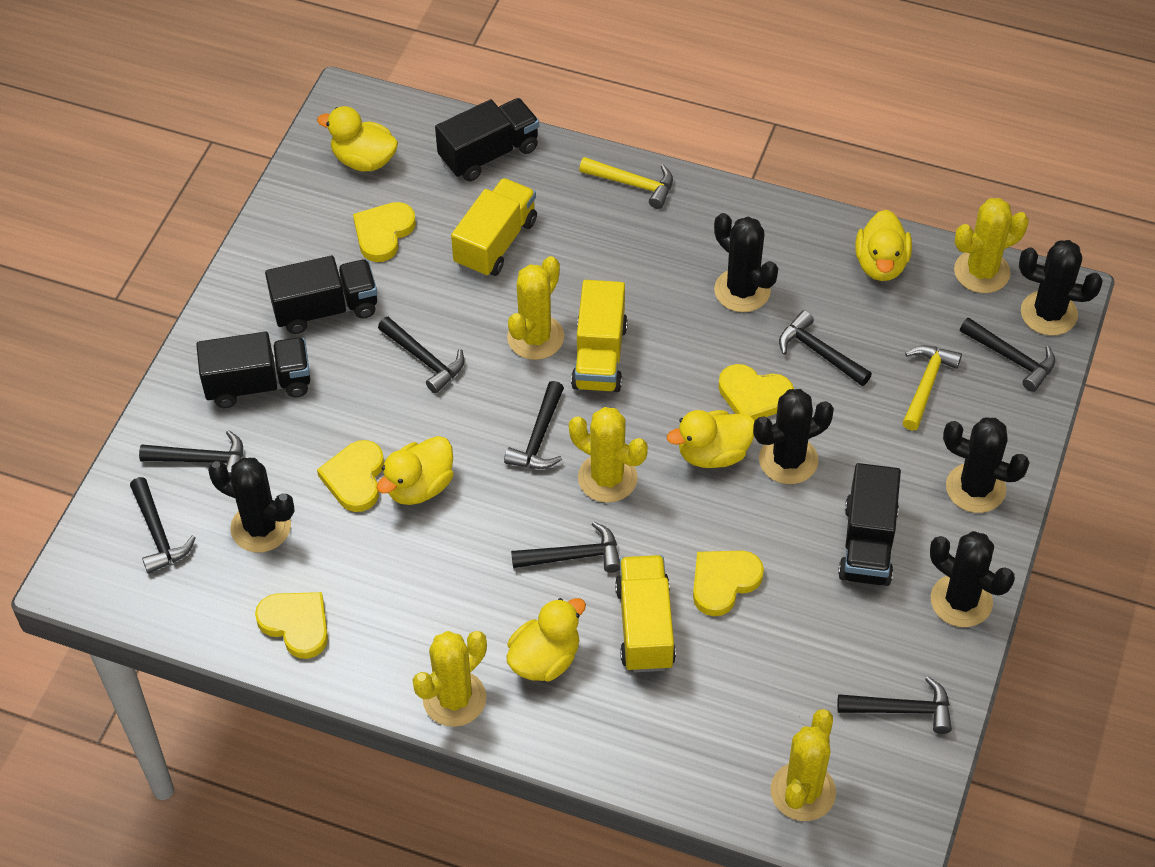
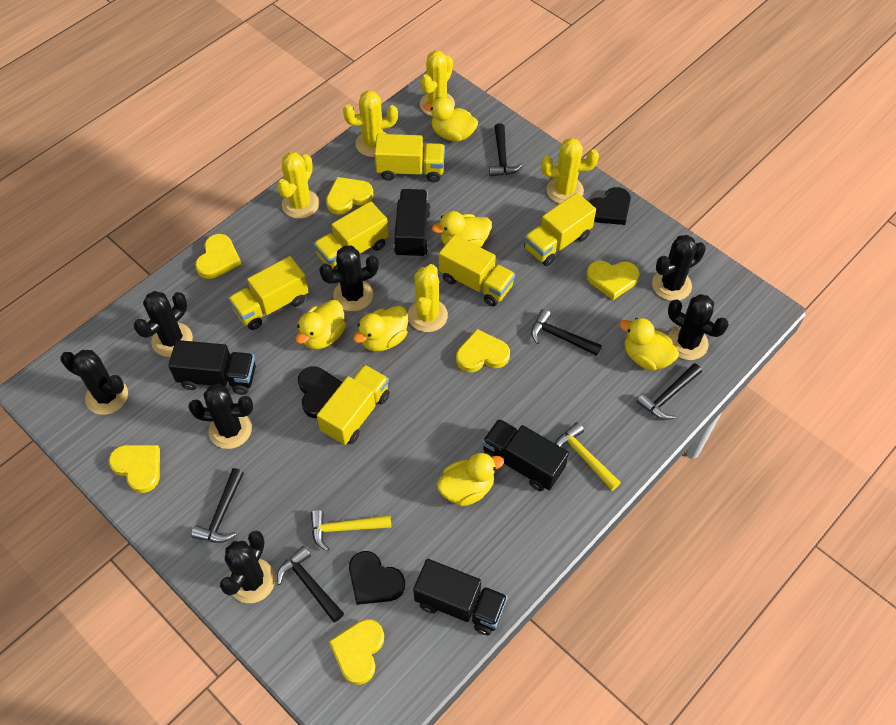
black cactus: 6 -> 7
black hammer: 8 -> 5
black heart: 0 -> 3
yellow duck: 5 -> 6
yellow heart: 5 -> 6
yellow truck: 3 -> 6

